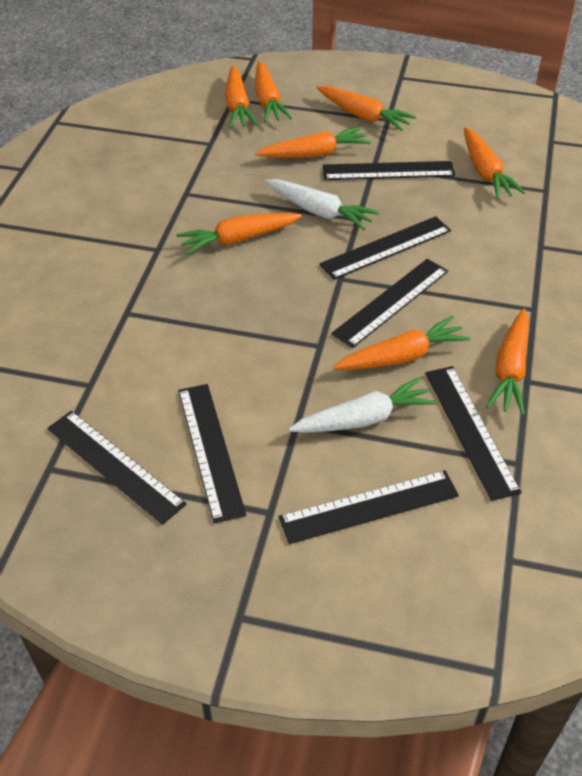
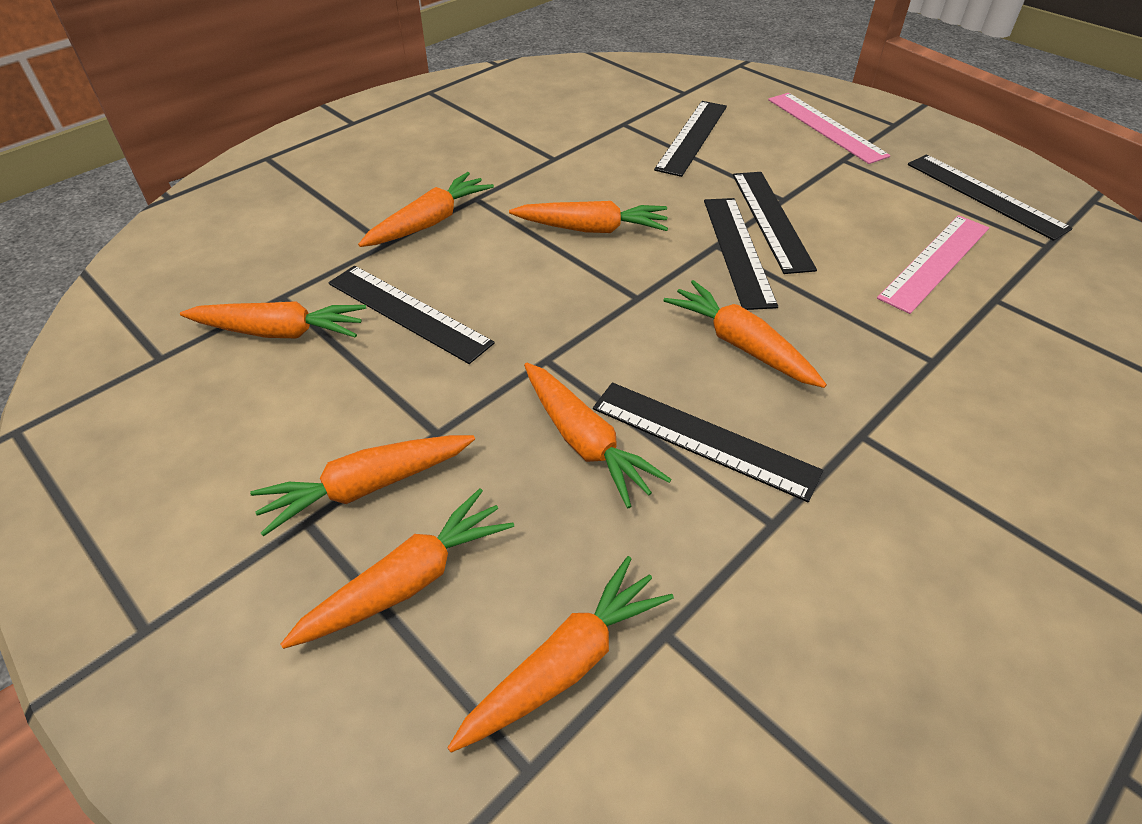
black ruler: 7 -> 6
pink ruler: 0 -> 2
white carrot: 2 -> 0

